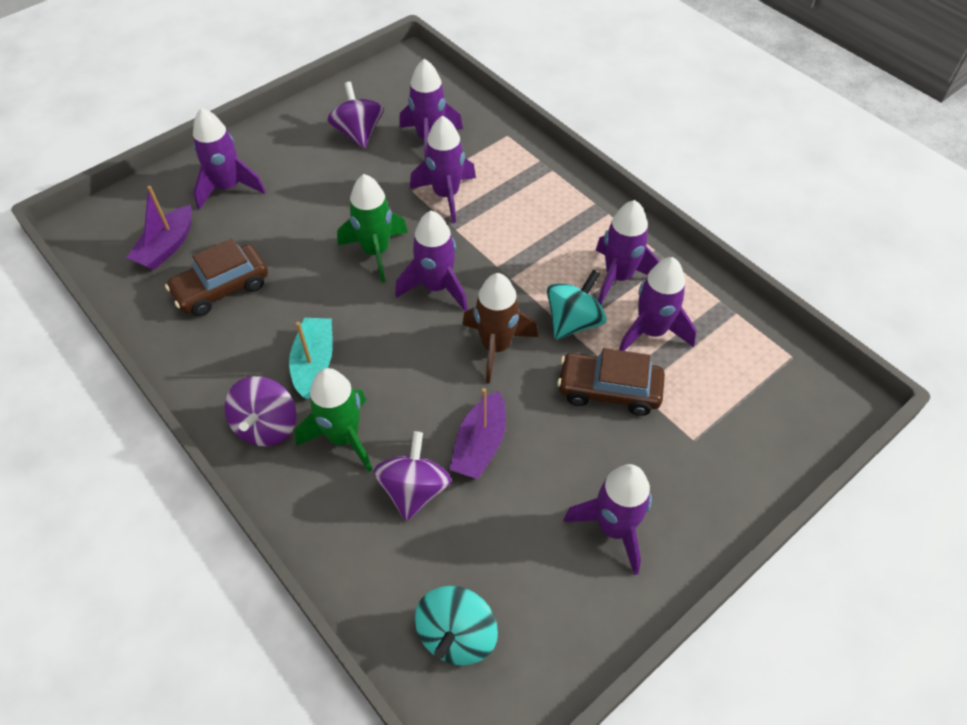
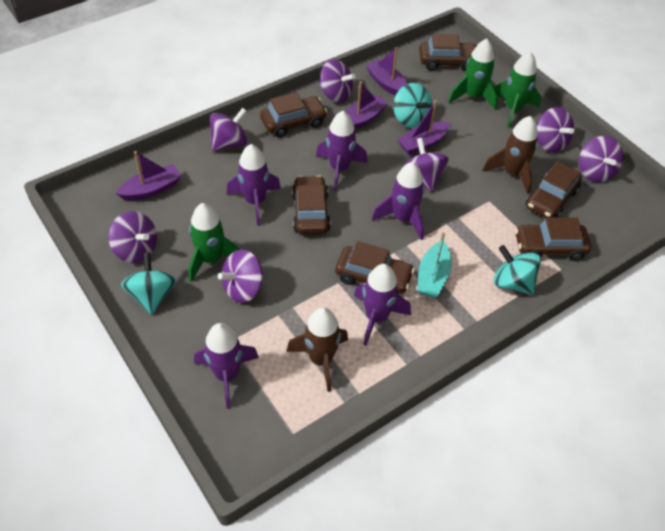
brown car: 2 -> 6
brown rocket: 1 -> 2
green rocket: 2 -> 3
purple boat: 2 -> 4
purple rocket: 7 -> 5
purple spinning top: 3 -> 7
turquoise spinning top: 2 -> 3

